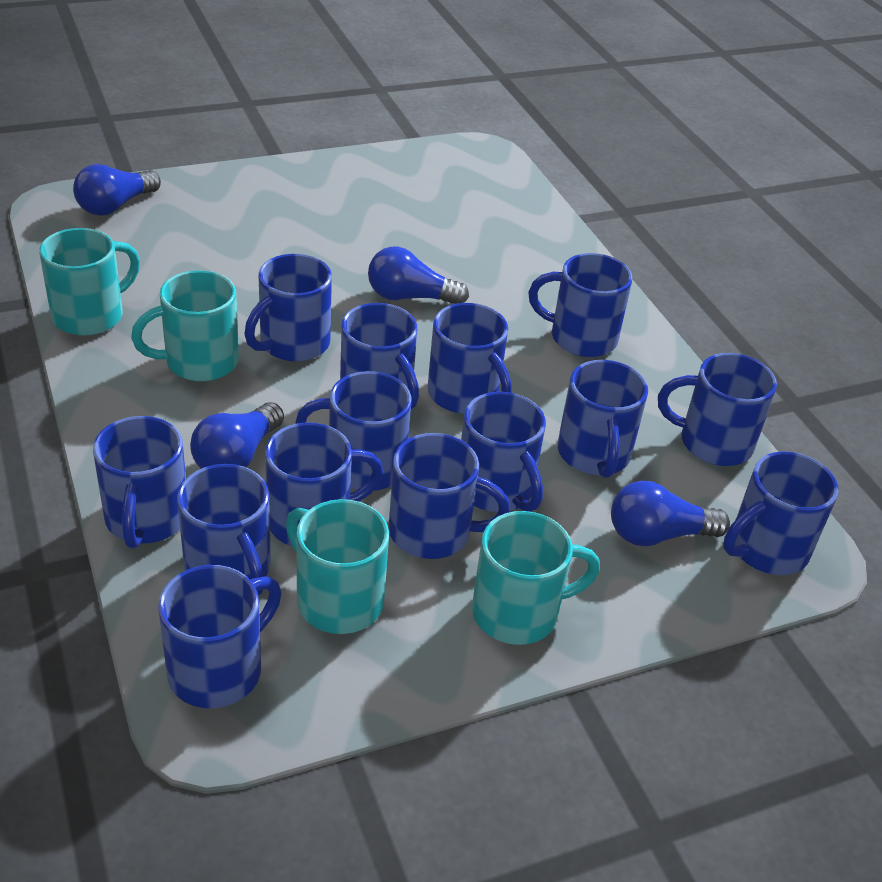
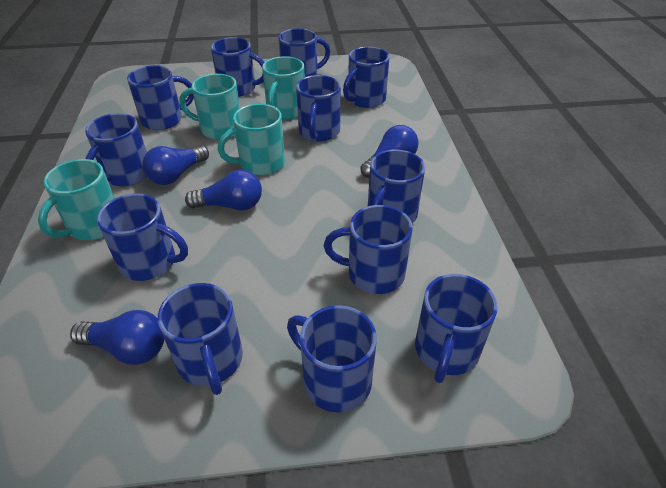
blue mug: 14 -> 12

